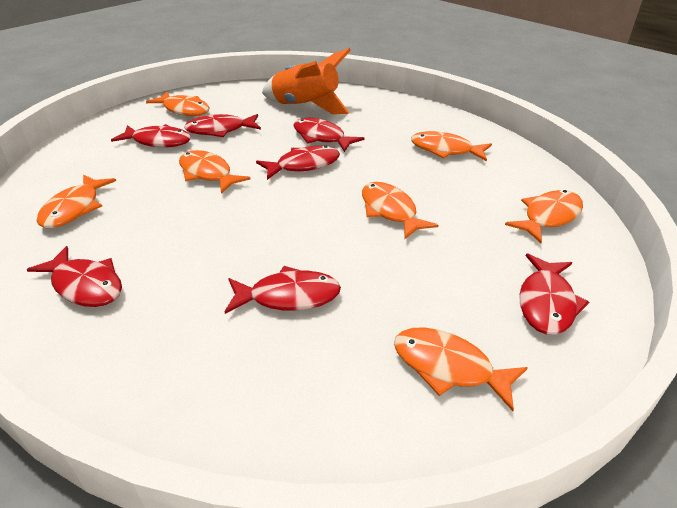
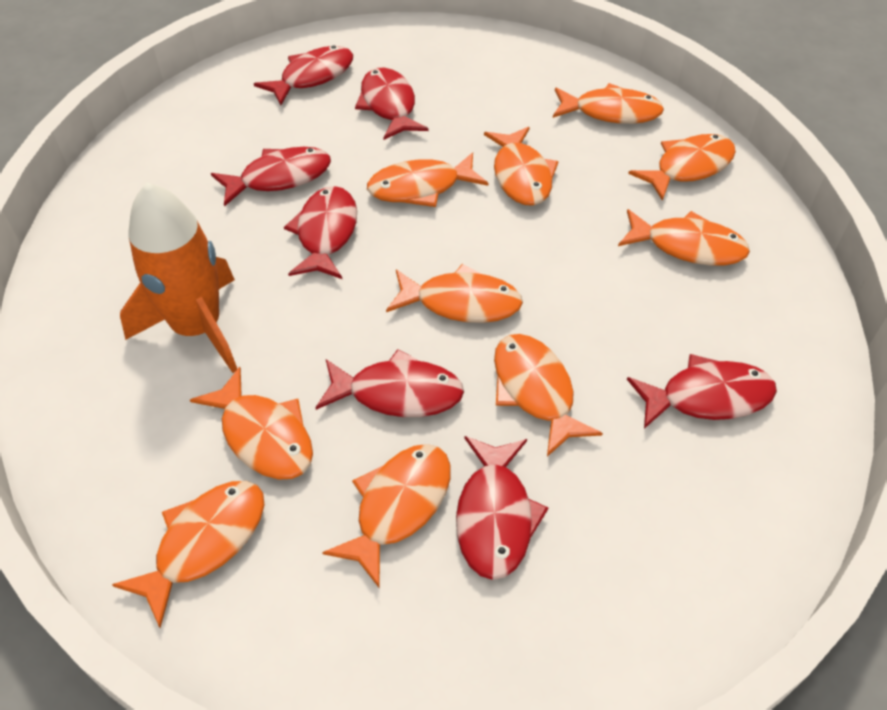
orange fish: 7 -> 10

